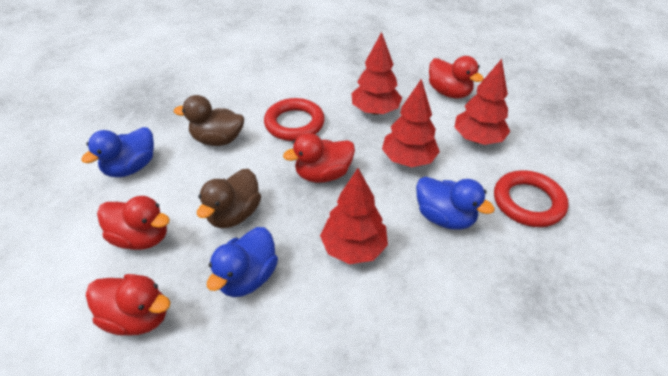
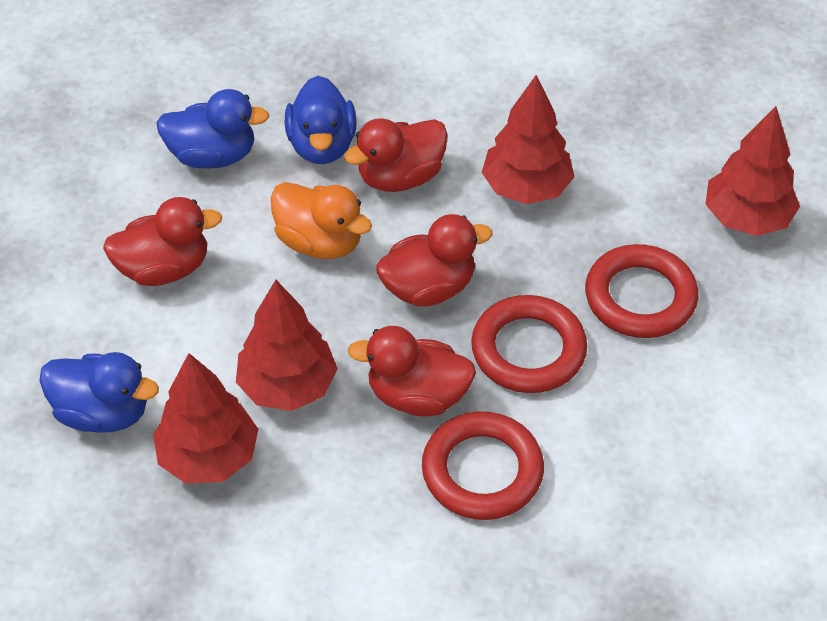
brown duck: 2 -> 0
orange duck: 0 -> 1
red ring: 2 -> 3

